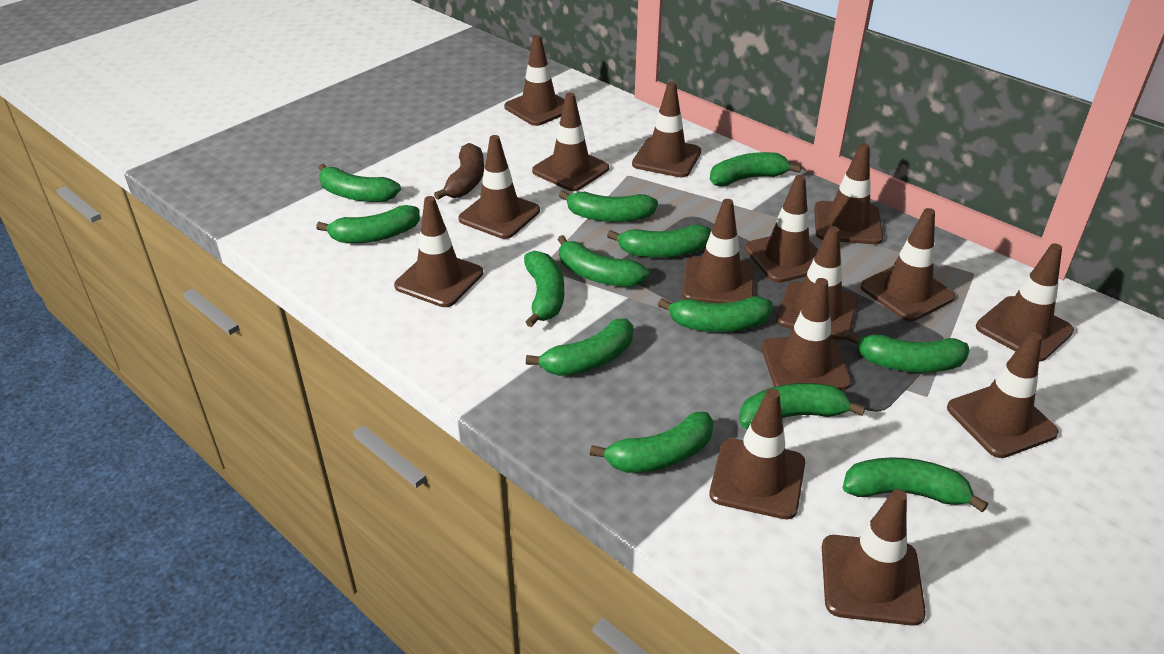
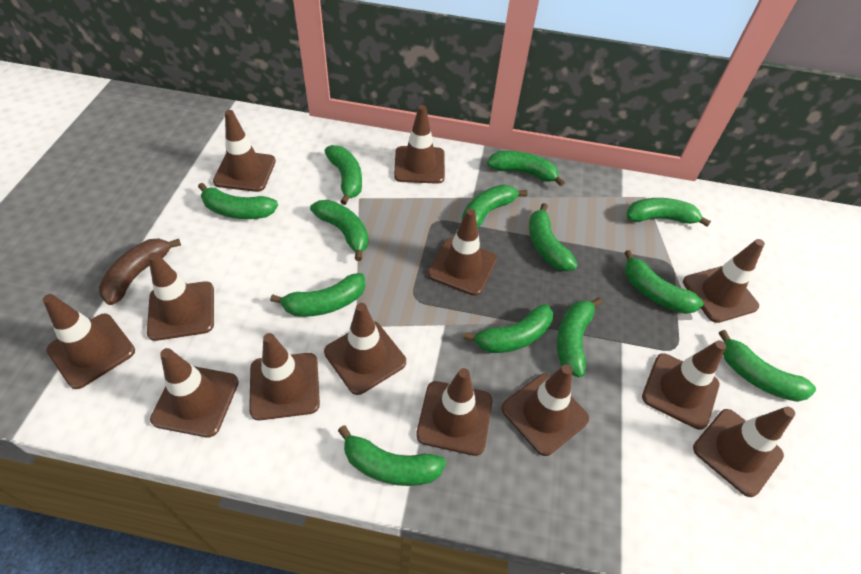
brown traffic cone: 15 -> 13

